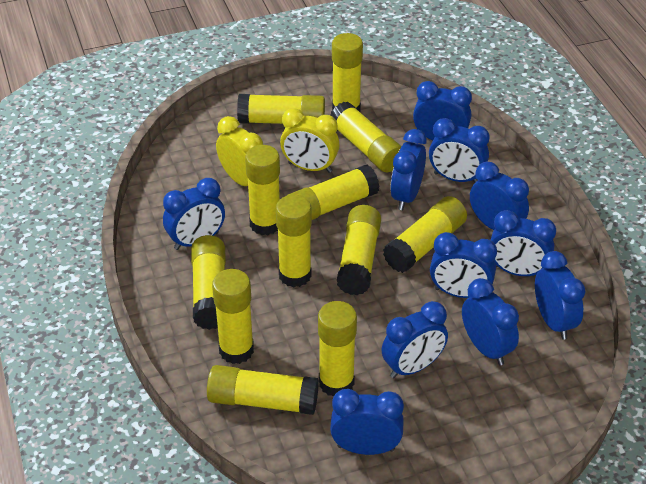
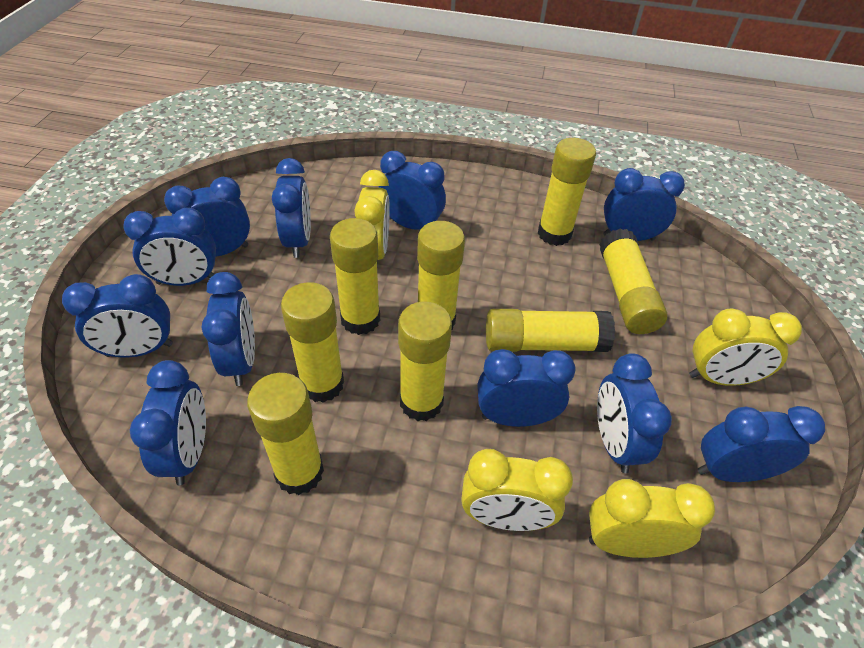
yellow clock: 2 -> 4
yellow glue stick: 12 -> 8

